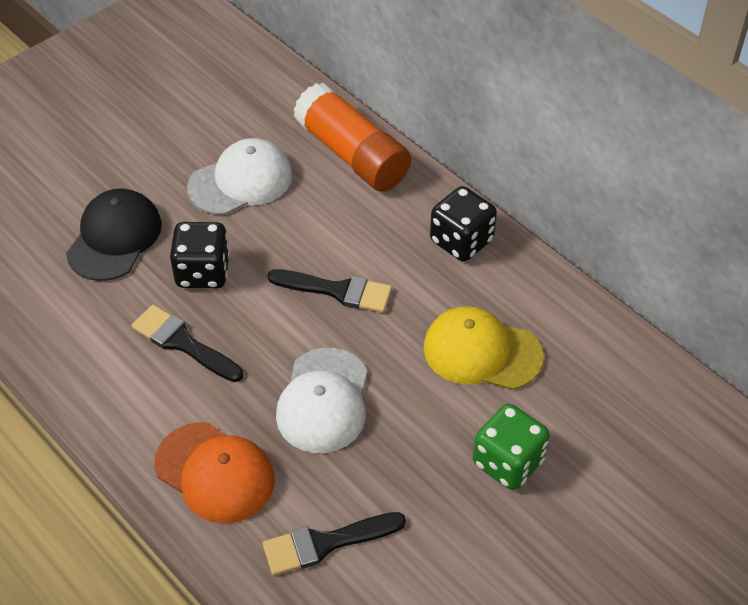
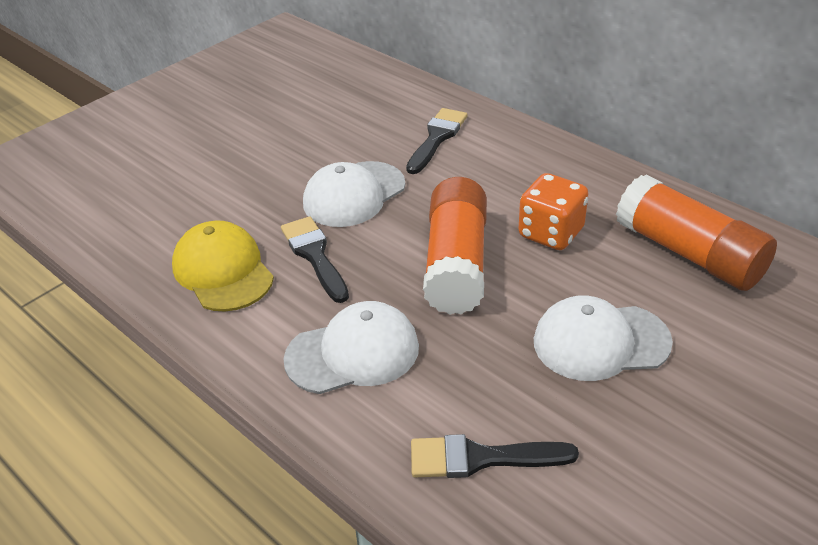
black cap: 1 -> 0
black dice: 2 -> 0
green dice: 1 -> 0
orange cap: 1 -> 0
orange dice: 0 -> 1
orange glue stick: 1 -> 2
white cap: 2 -> 3

